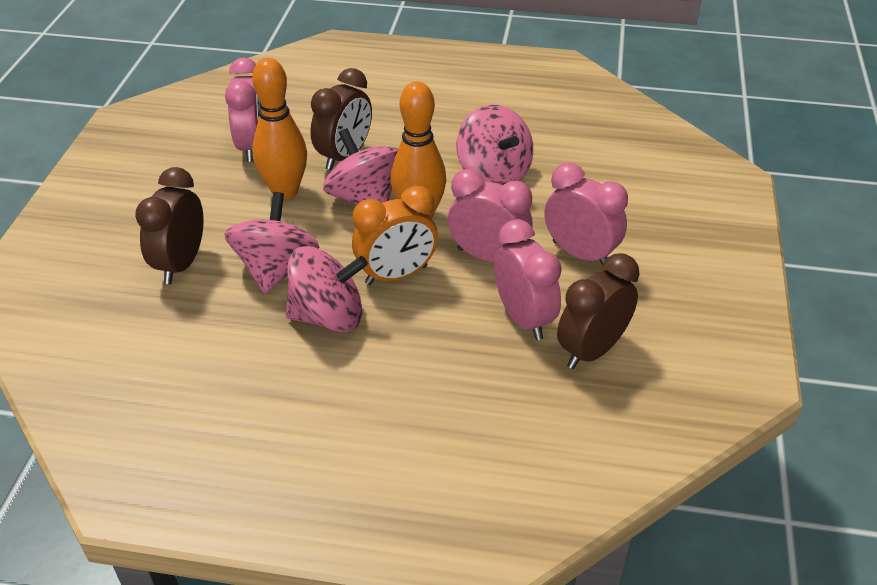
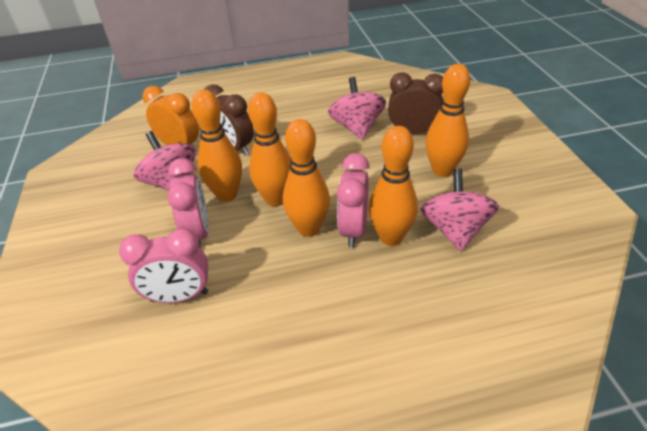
brown clock: 3 -> 2
orange bowling pin: 2 -> 5
pink clock: 4 -> 3
pink spinning top: 4 -> 3

